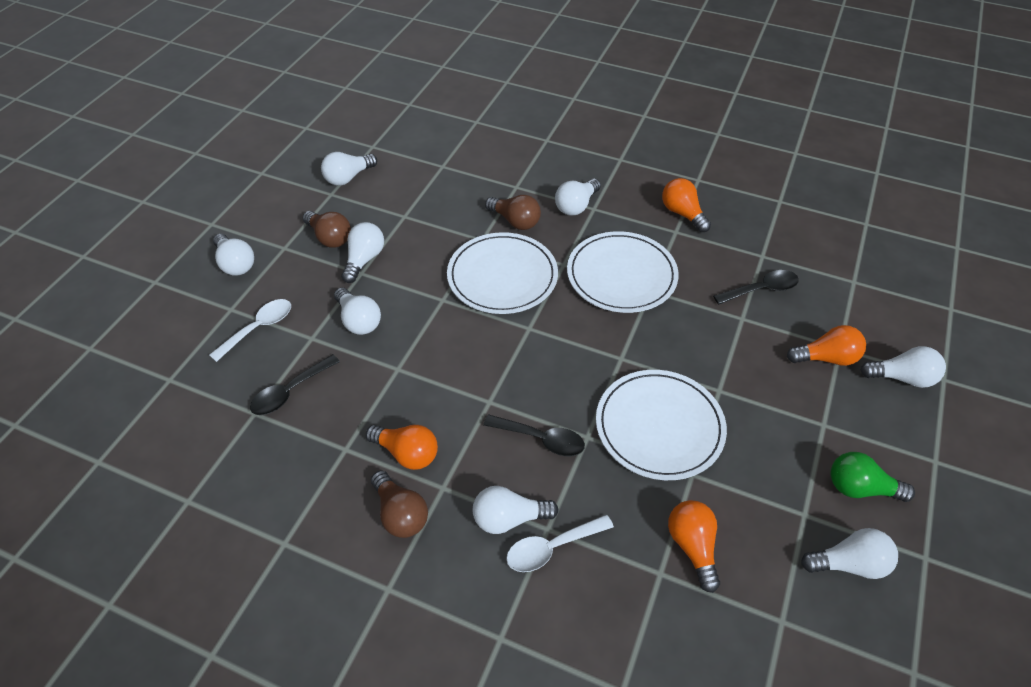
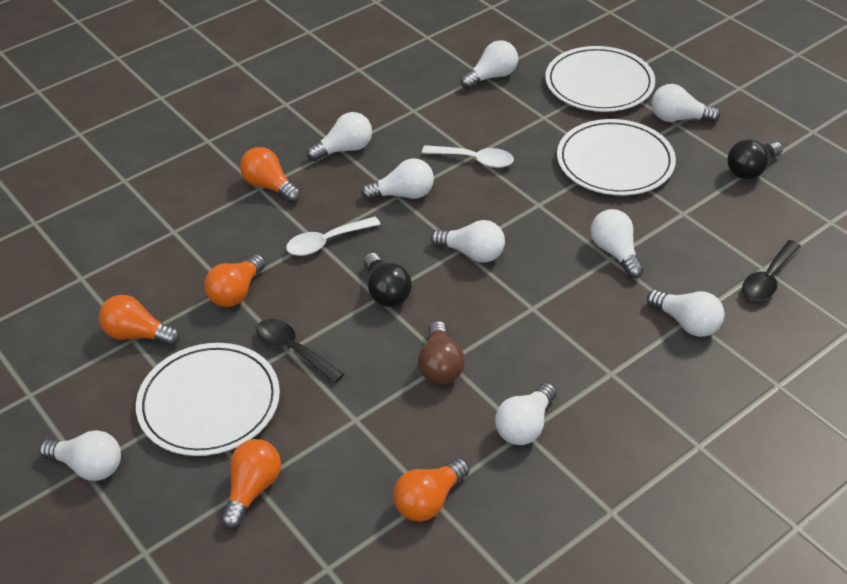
black light bulb: 0 -> 2
black spoon: 3 -> 2
brown light bulb: 3 -> 1
green light bulb: 1 -> 0
orange light bulb: 4 -> 5
white light bulb: 8 -> 9

